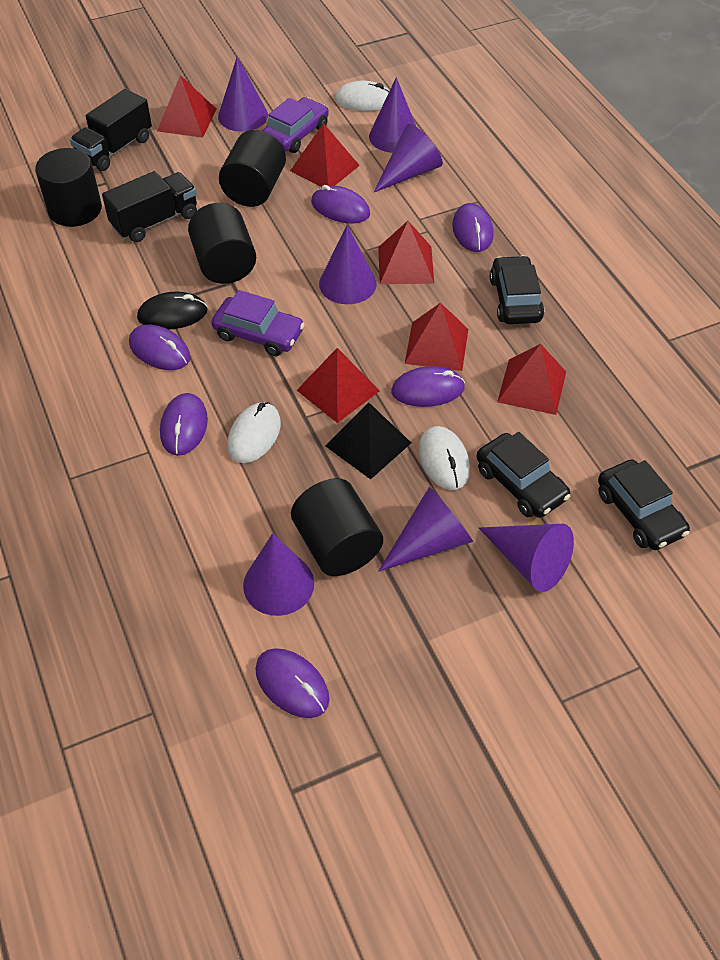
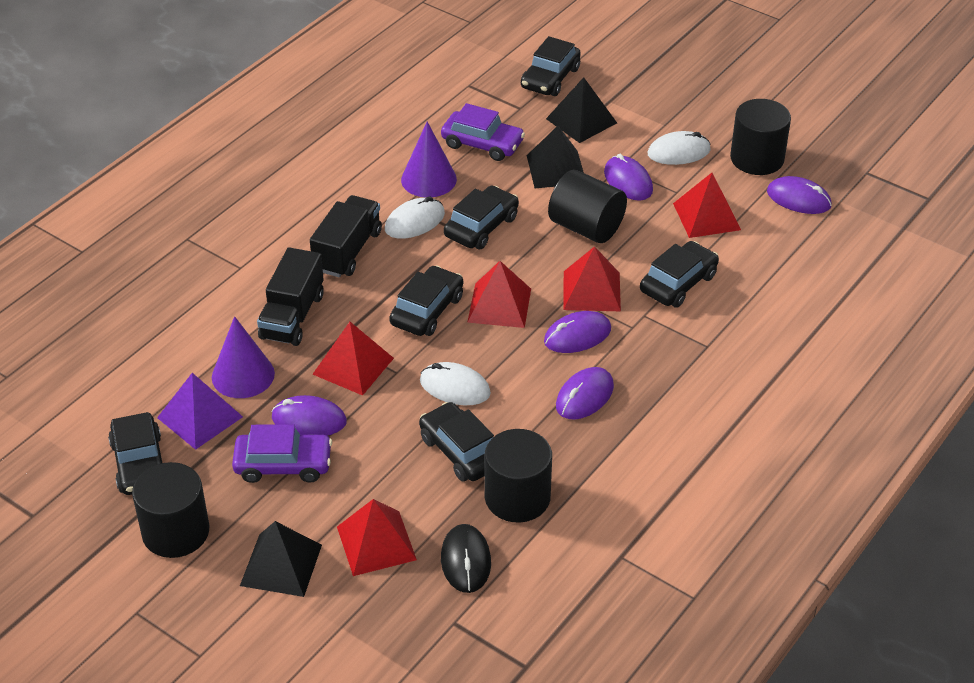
black car: 3 -> 6
black pyramid: 1 -> 3
purple cone: 7 -> 2
purple mouse: 6 -> 5
purple pyramid: 0 -> 1
red pyramid: 6 -> 5

